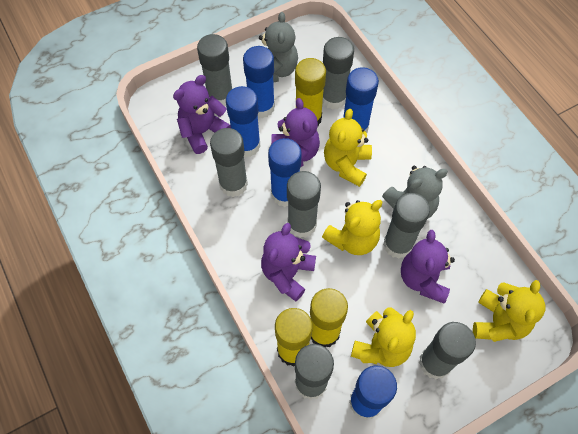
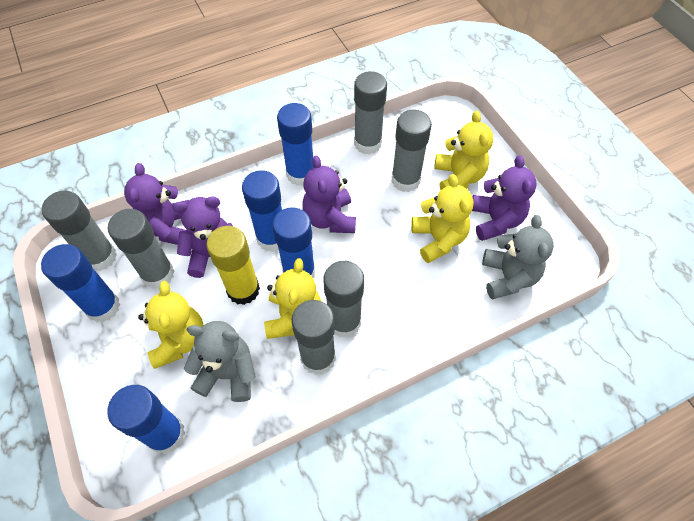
grey glue stick: 7 -> 6
yellow glue stick: 3 -> 1

